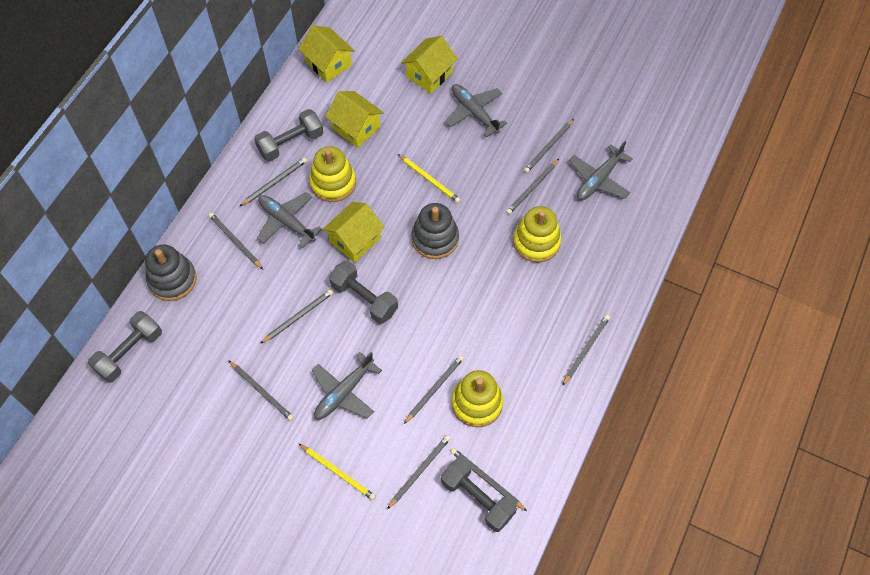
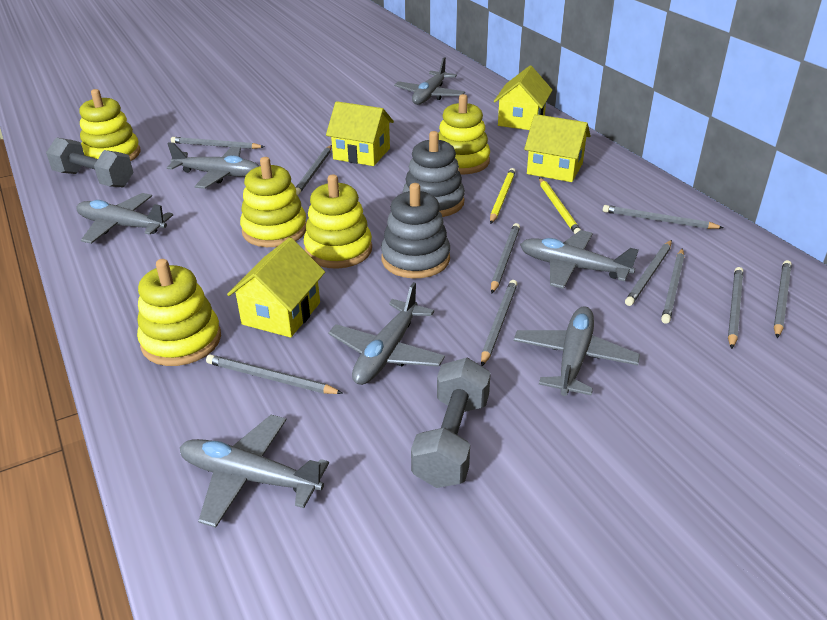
grey dumbbell: 4 -> 2
grey plane: 4 -> 7
yellow stacking toy: 3 -> 5

